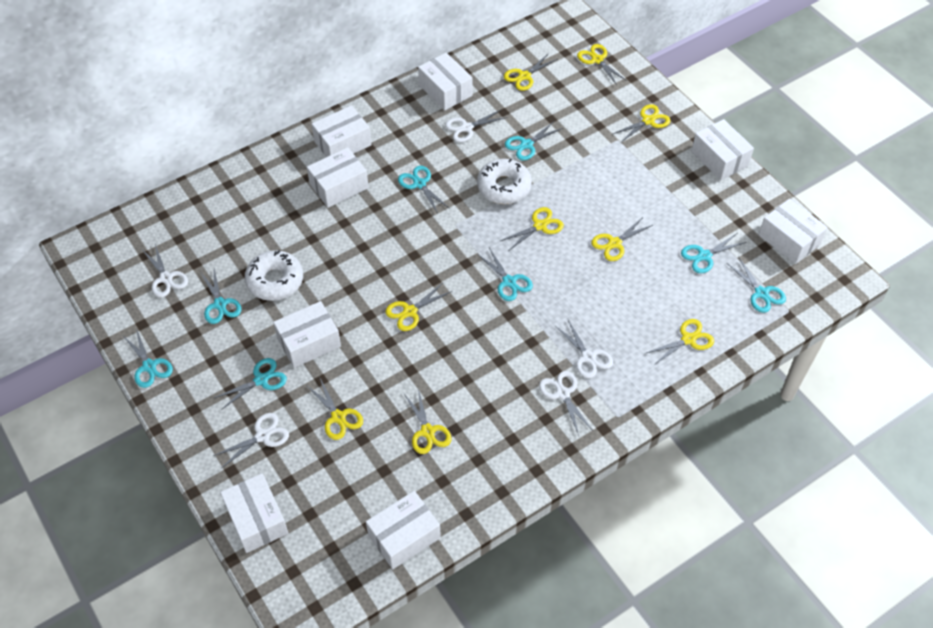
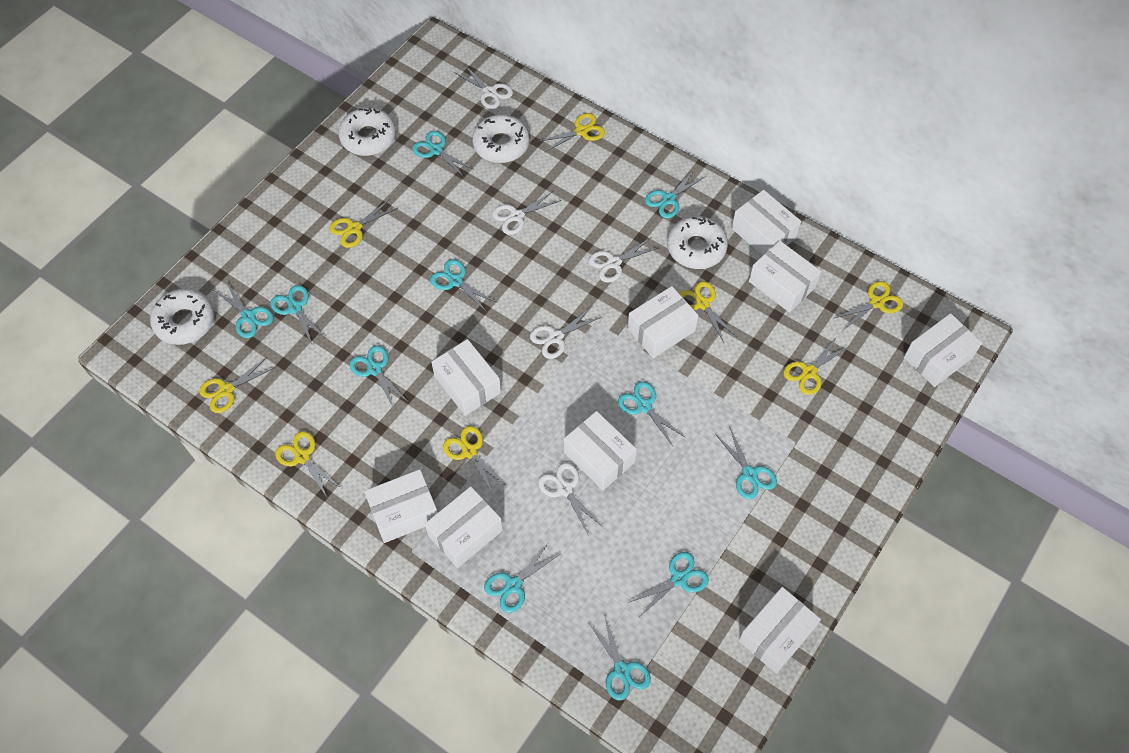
turquoise scissors: 8 -> 11
white box: 8 -> 9
white donut: 2 -> 4
yellow scissors: 9 -> 8

